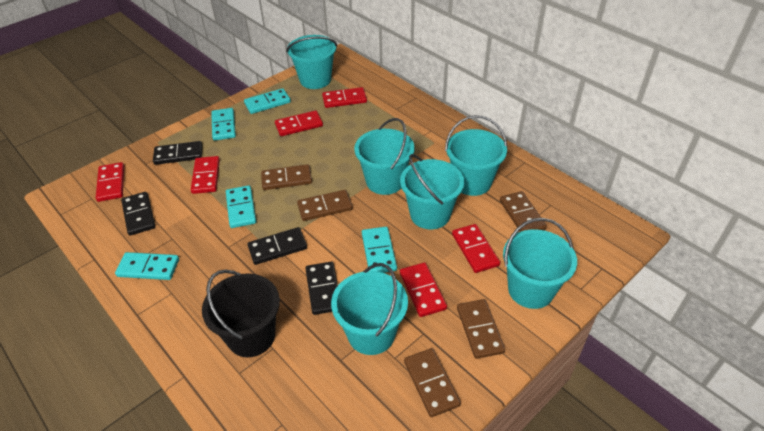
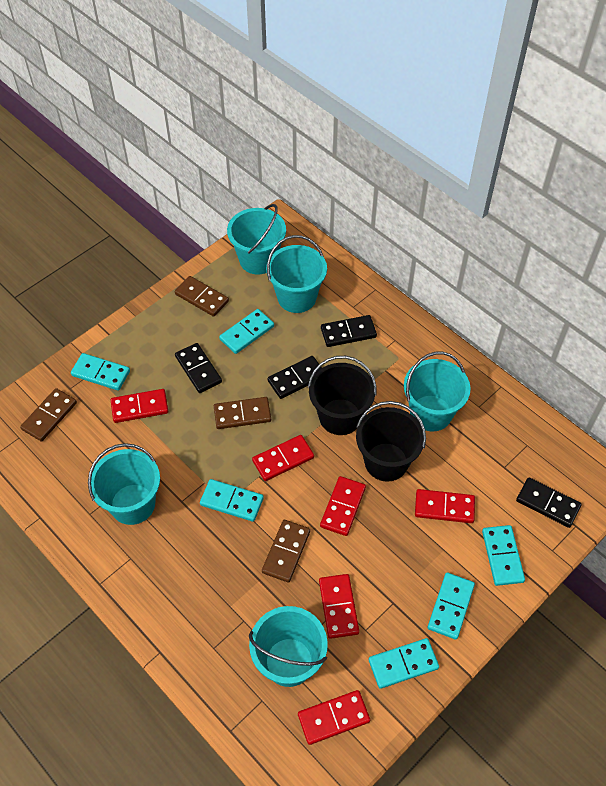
black bucket: 1 -> 2
brown domino: 5 -> 4
turquoise bucket: 6 -> 5
turquoise domino: 5 -> 6

